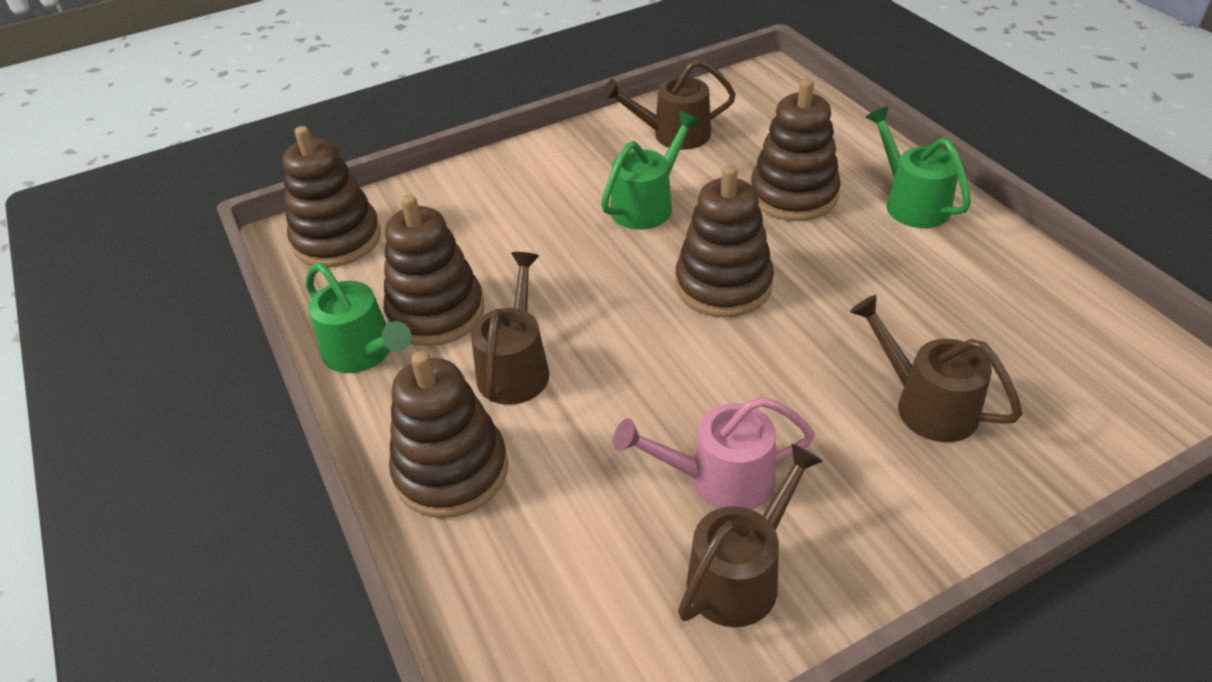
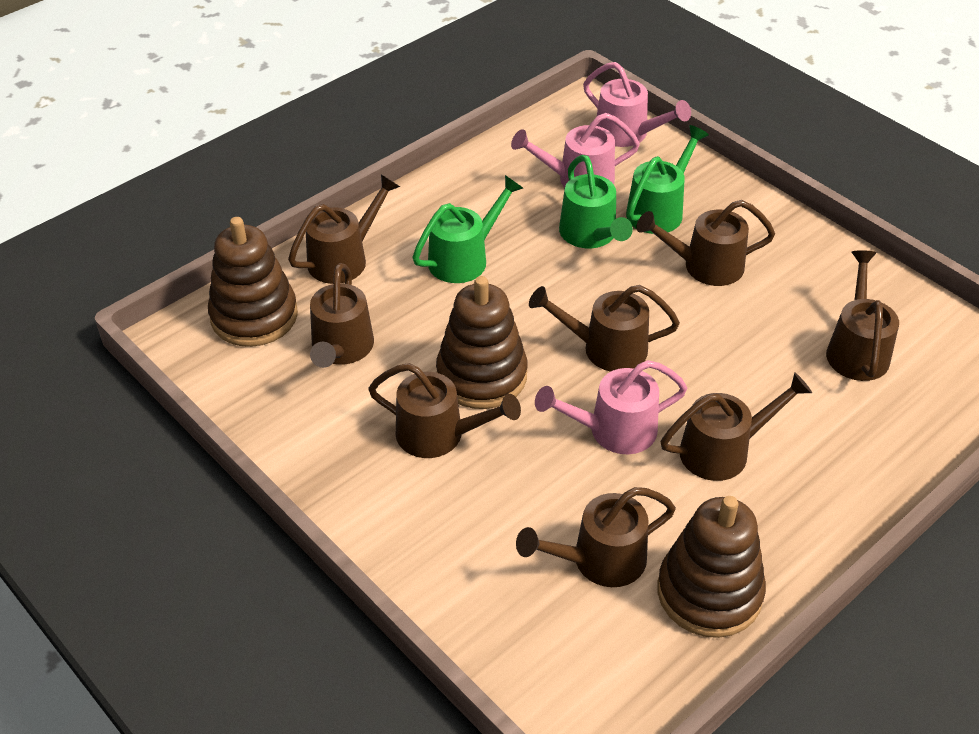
brown stacking toy: 5 -> 3
brown watering can: 4 -> 8
pink watering can: 1 -> 3

